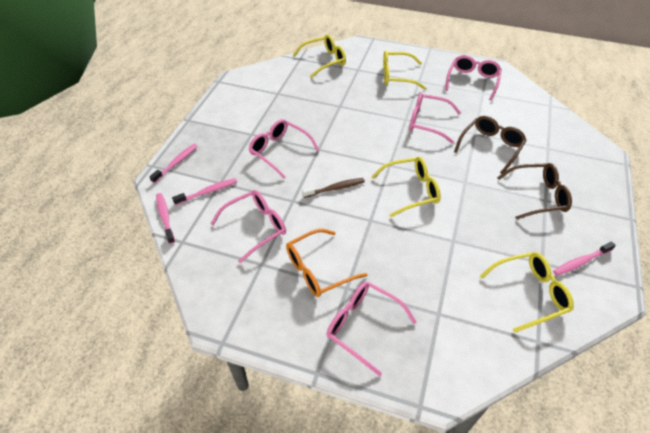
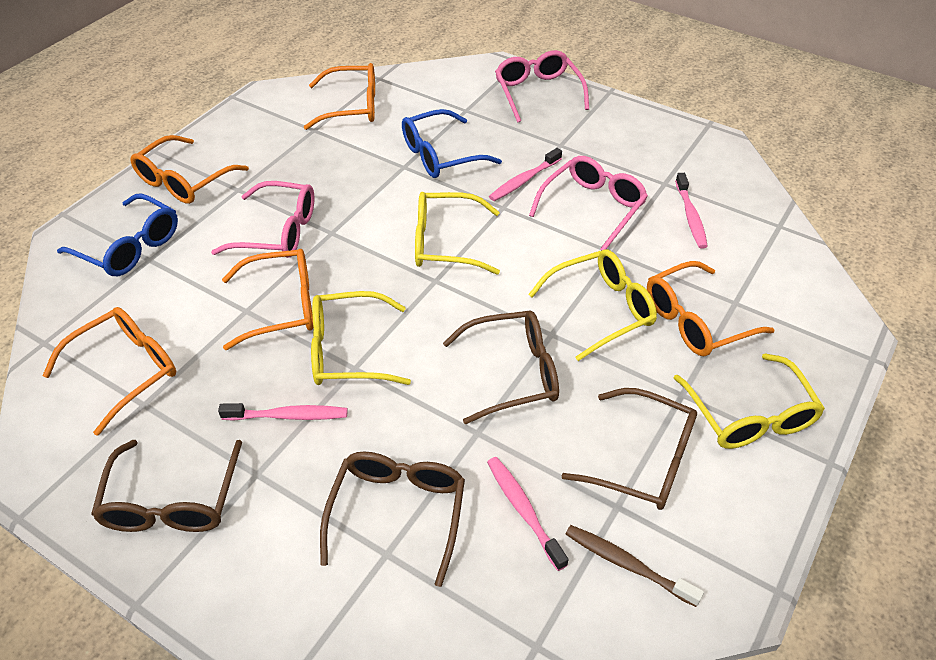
blue glasses: 0 -> 2
brown glasses: 2 -> 4
orange glasses: 1 -> 5
pink glasses: 5 -> 3

